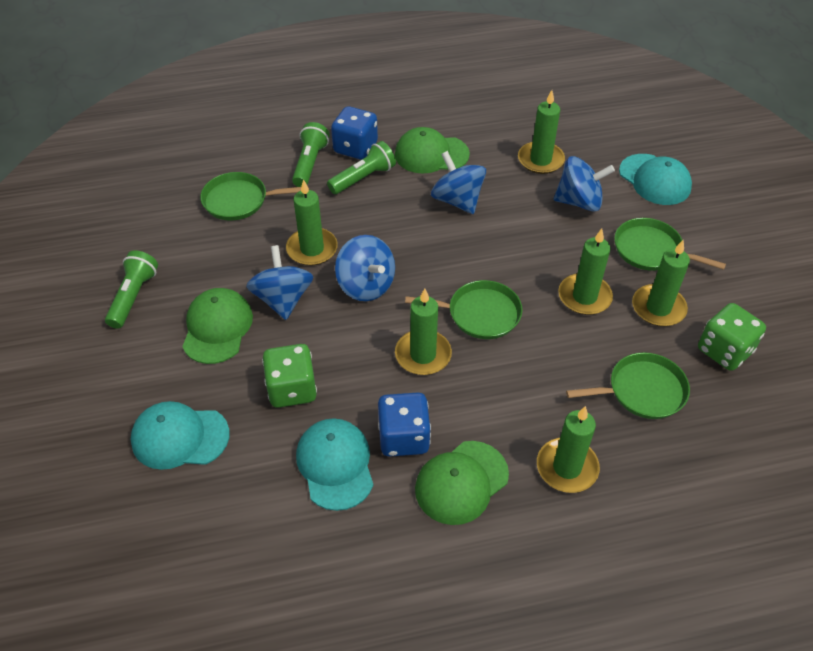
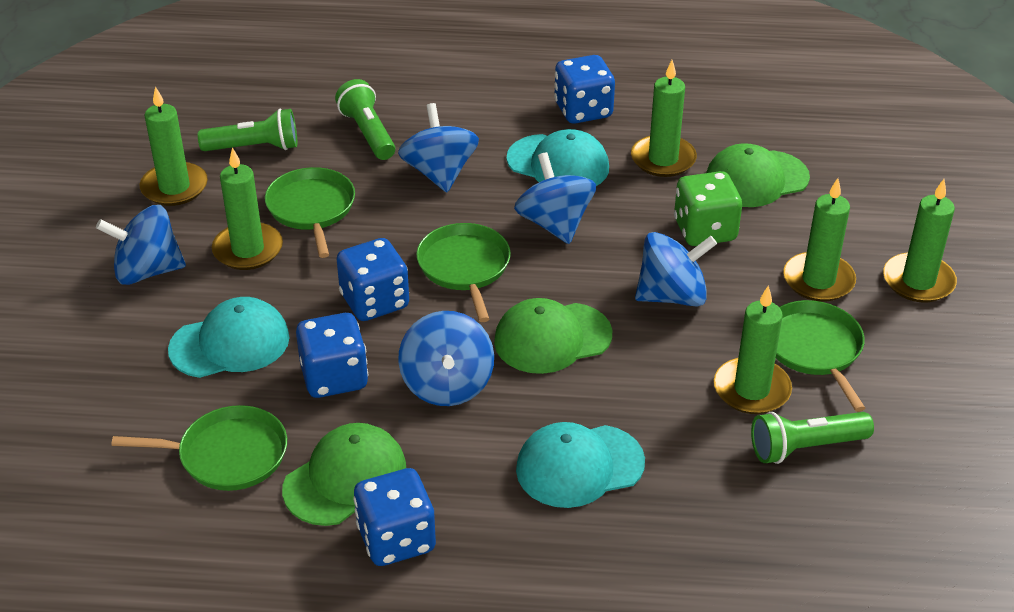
blue dice: 2 -> 4
blue spinning top: 4 -> 5
green dice: 2 -> 1

